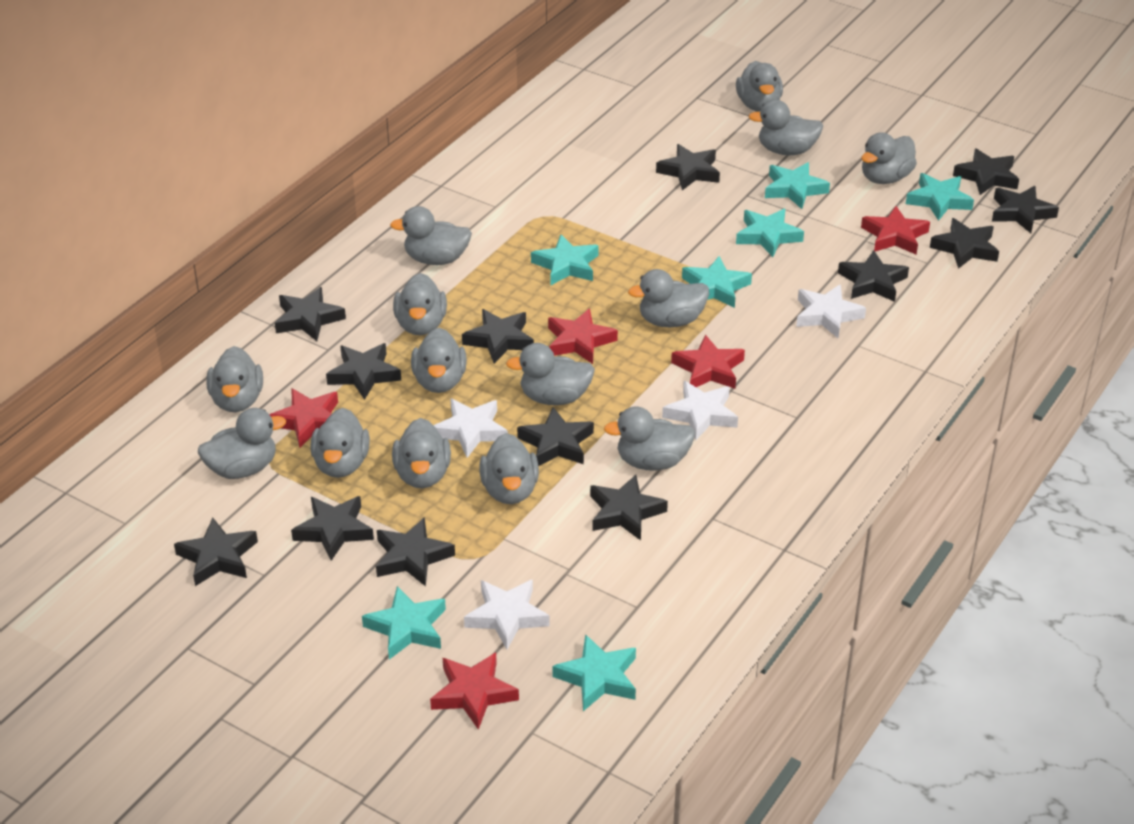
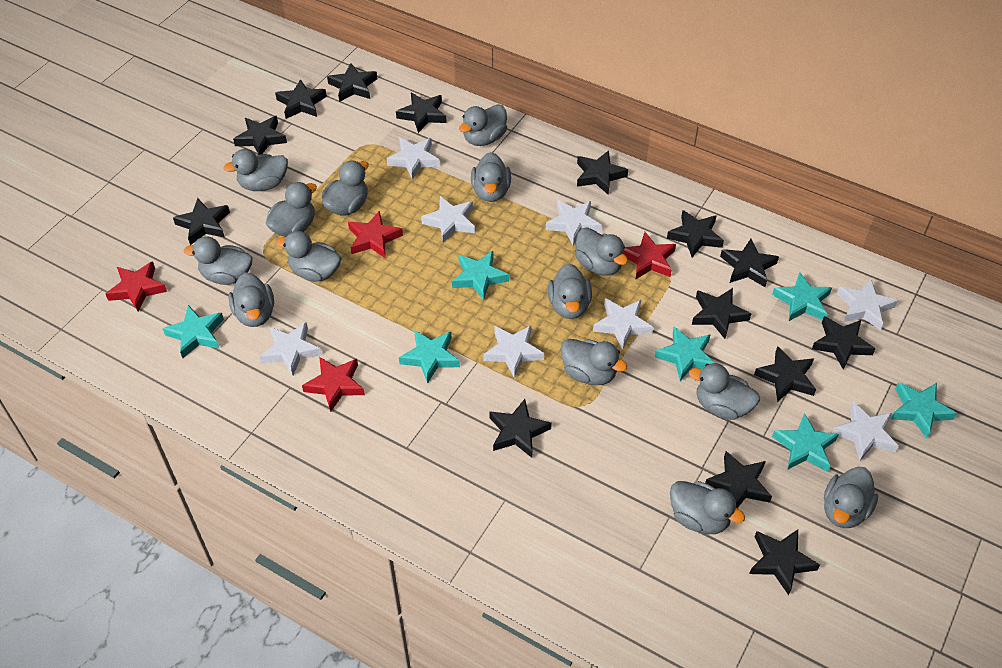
black star: 13 -> 14
red star: 5 -> 4
white star: 4 -> 8

